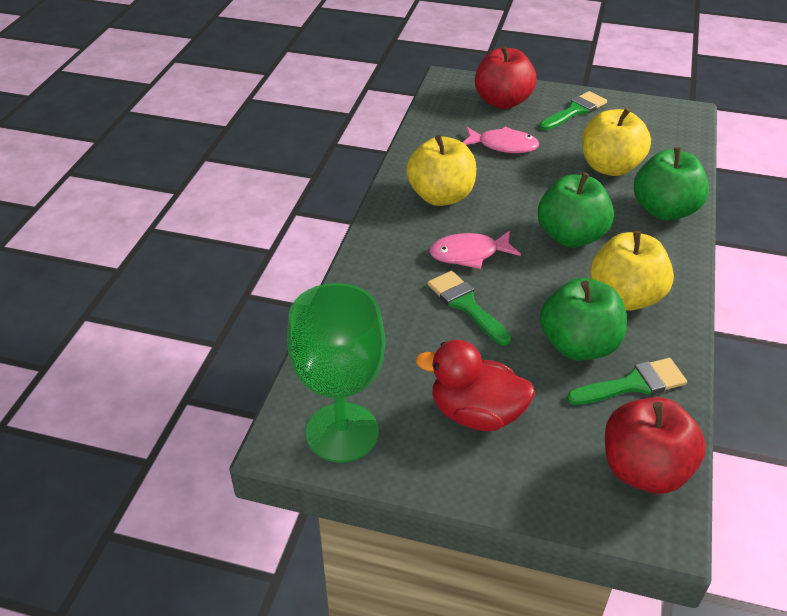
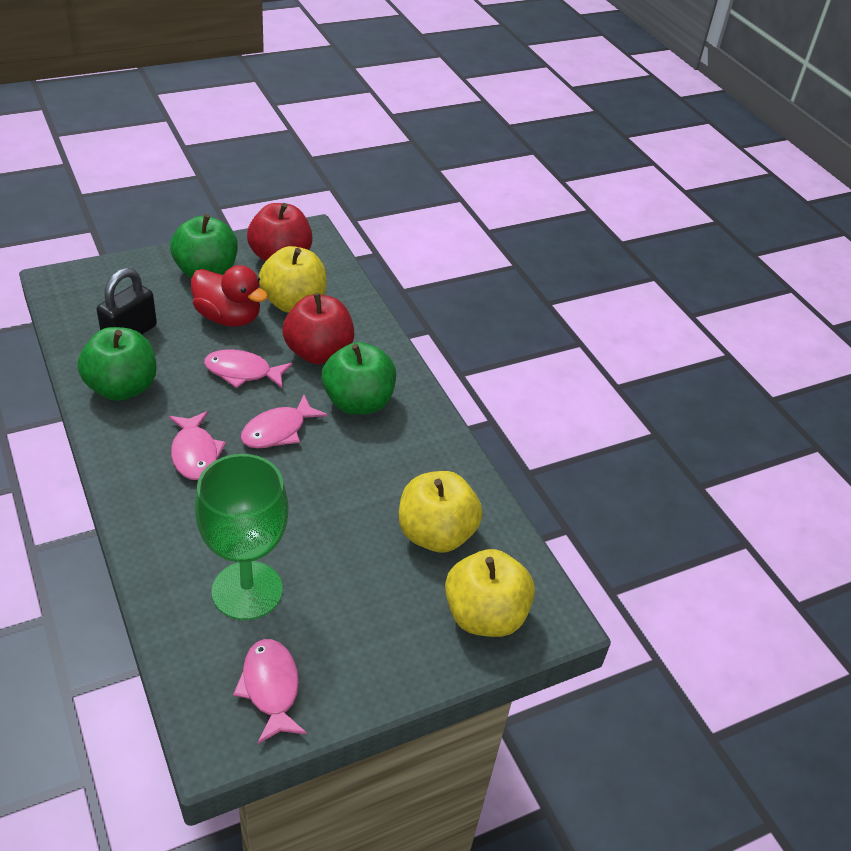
black padlock: 0 -> 1
green brush: 3 -> 0
pink fish: 2 -> 4

